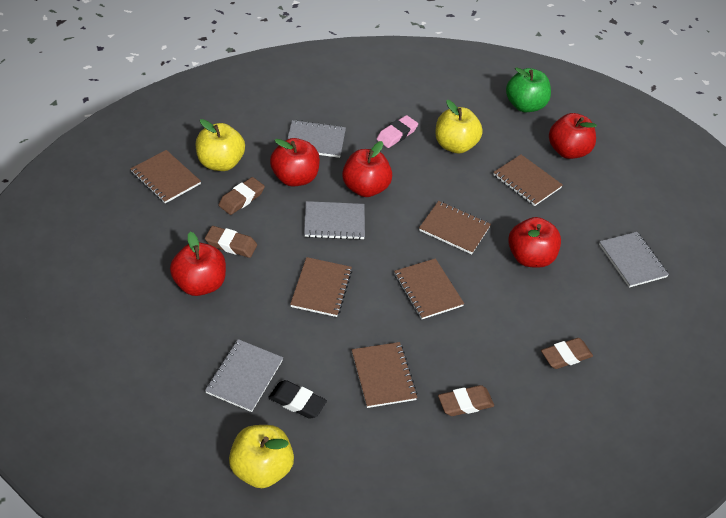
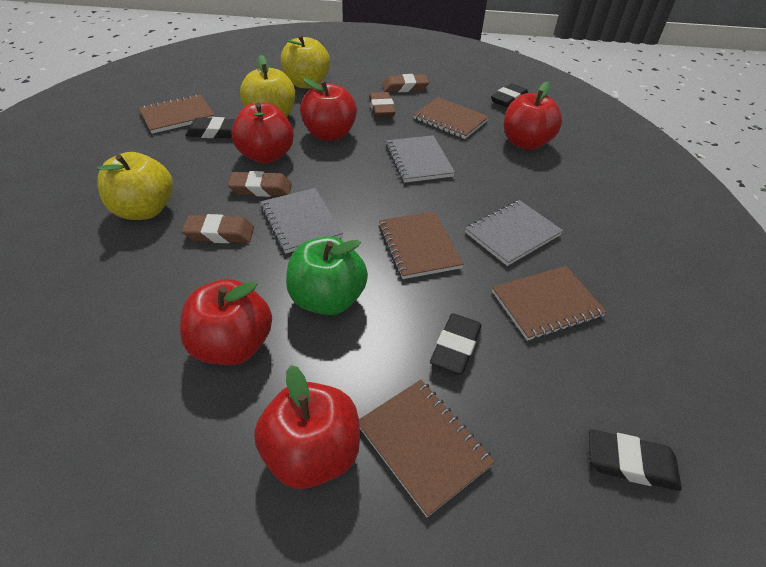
black eraser: 1 -> 4
brown notebook: 6 -> 5
grey notebook: 4 -> 3
pink eraser: 1 -> 0

